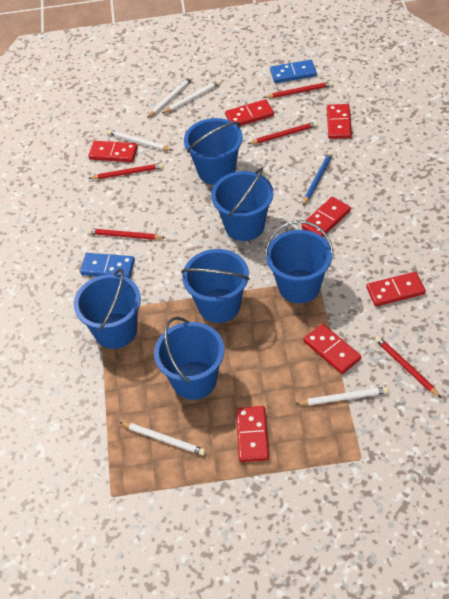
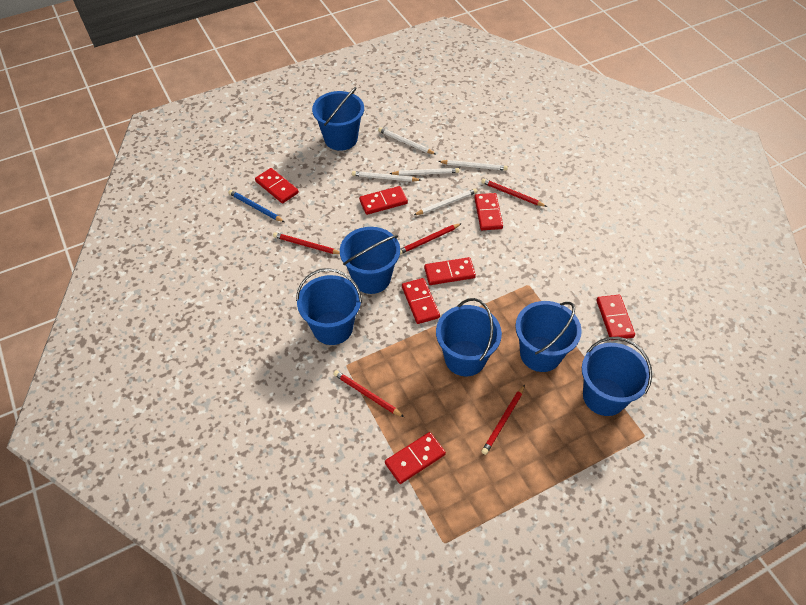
blue domino: 2 -> 0

